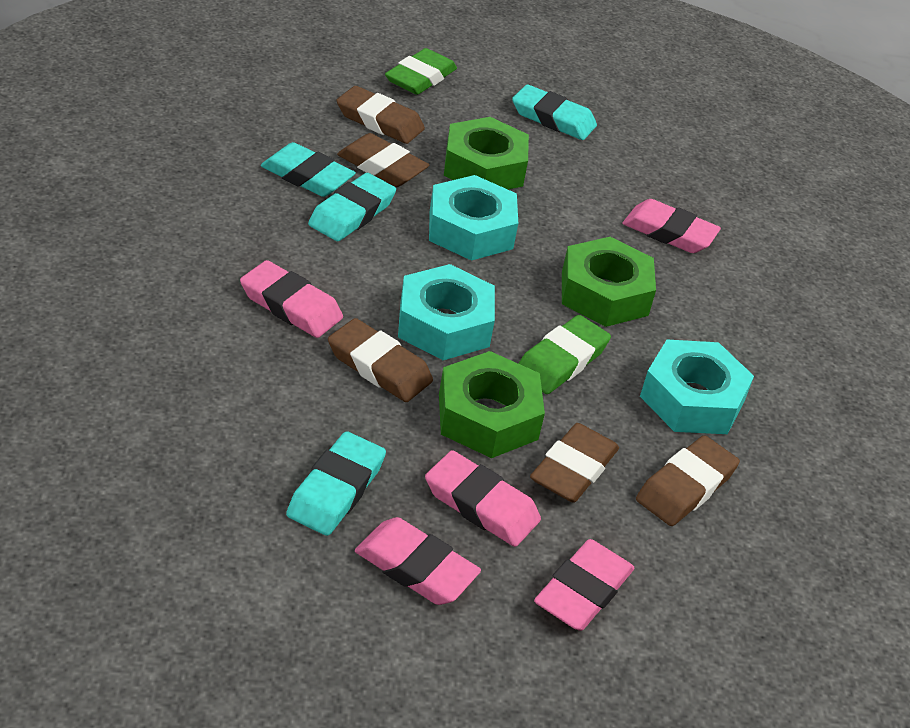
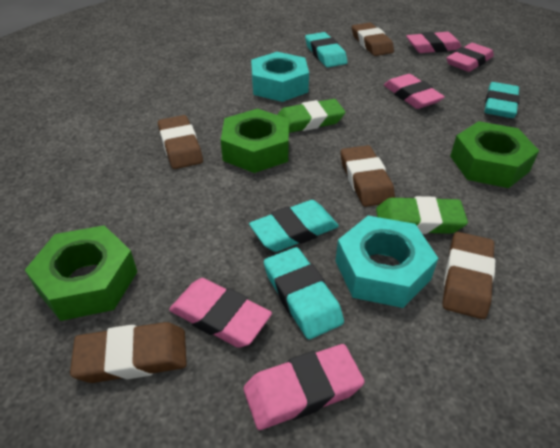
turquoise nut: 3 -> 2

